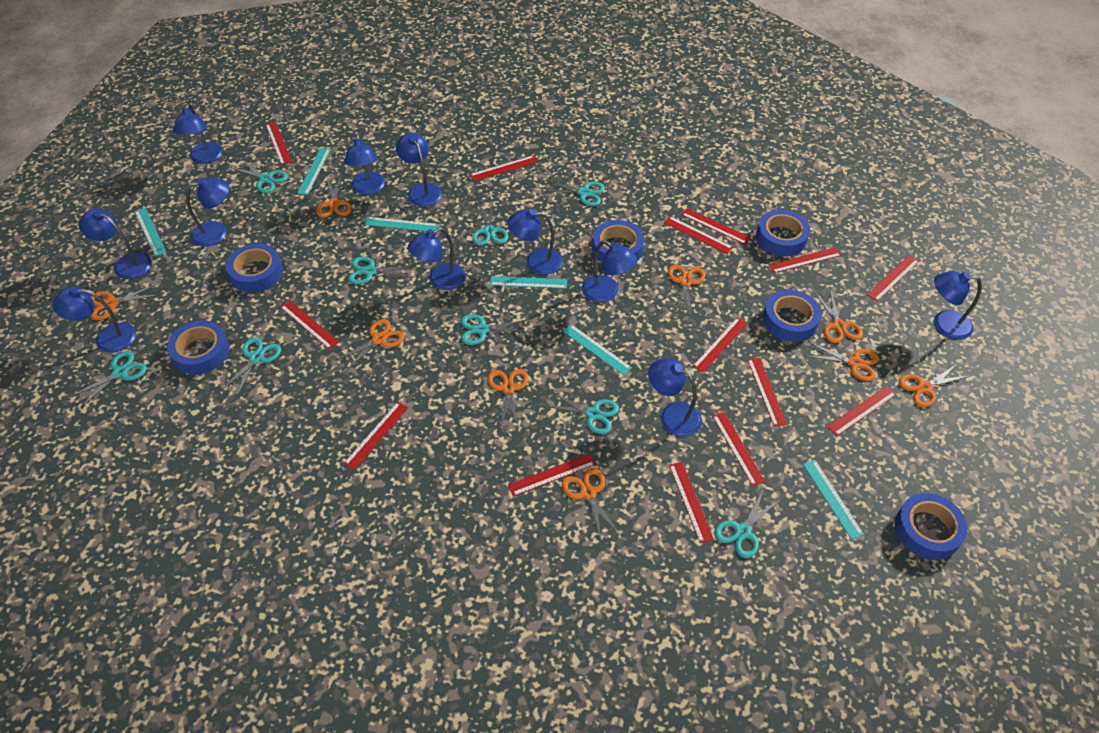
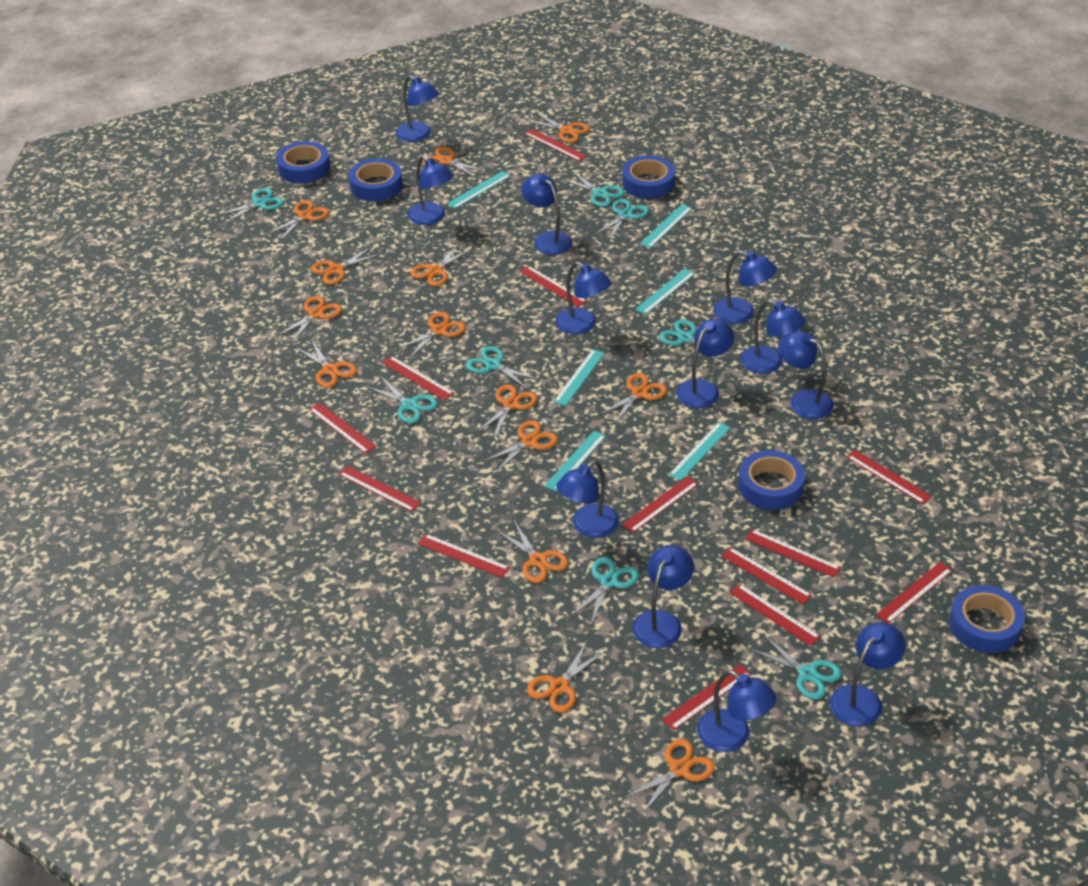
blue lamp: 11 -> 12
blue tape: 6 -> 5
orange scissors: 9 -> 14
red ruler: 14 -> 13
turquoise scissors: 9 -> 8

